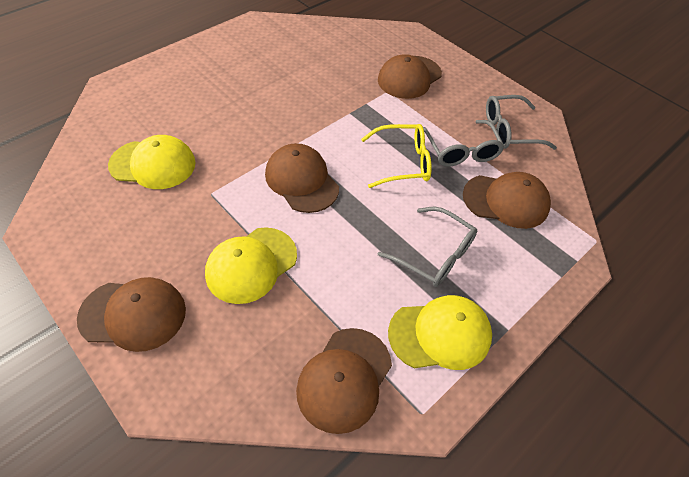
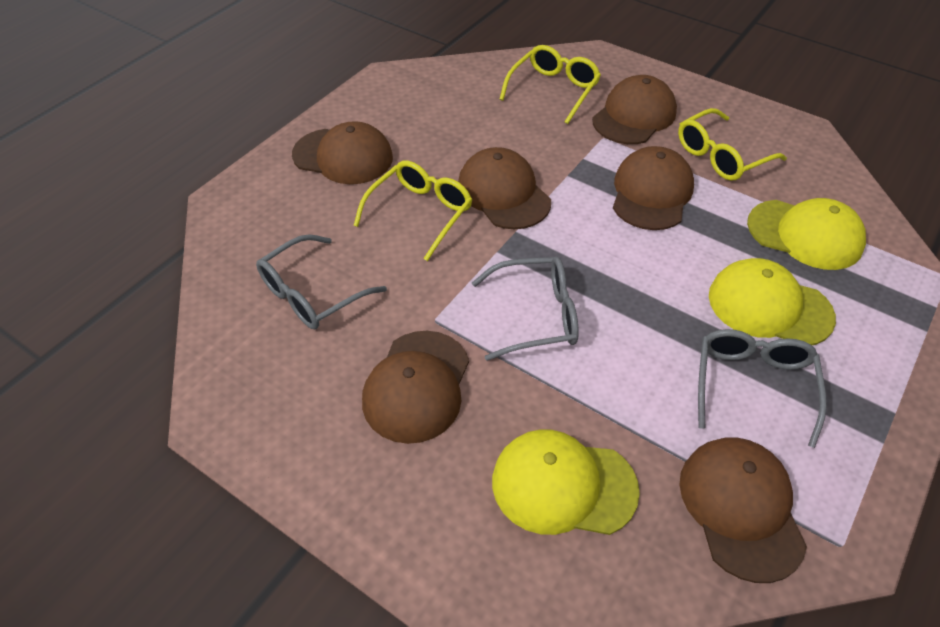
brown cap: 5 -> 6
yellow glasses: 1 -> 3

